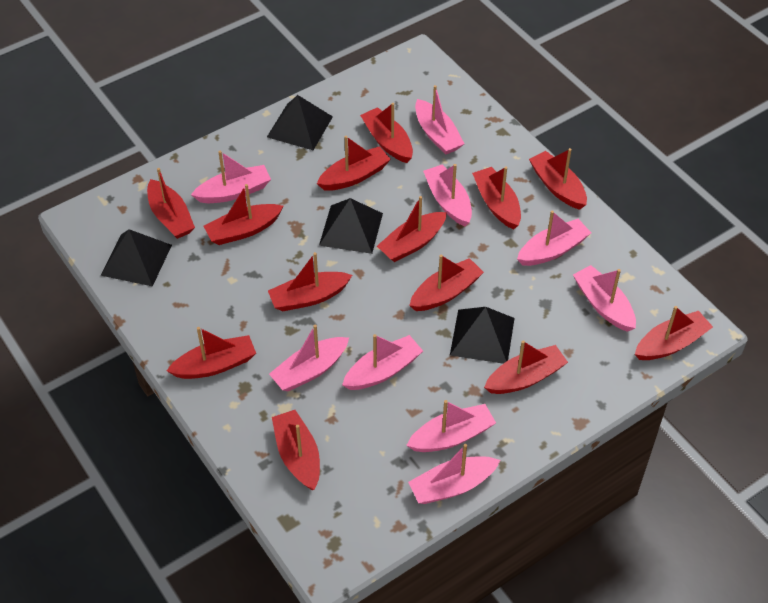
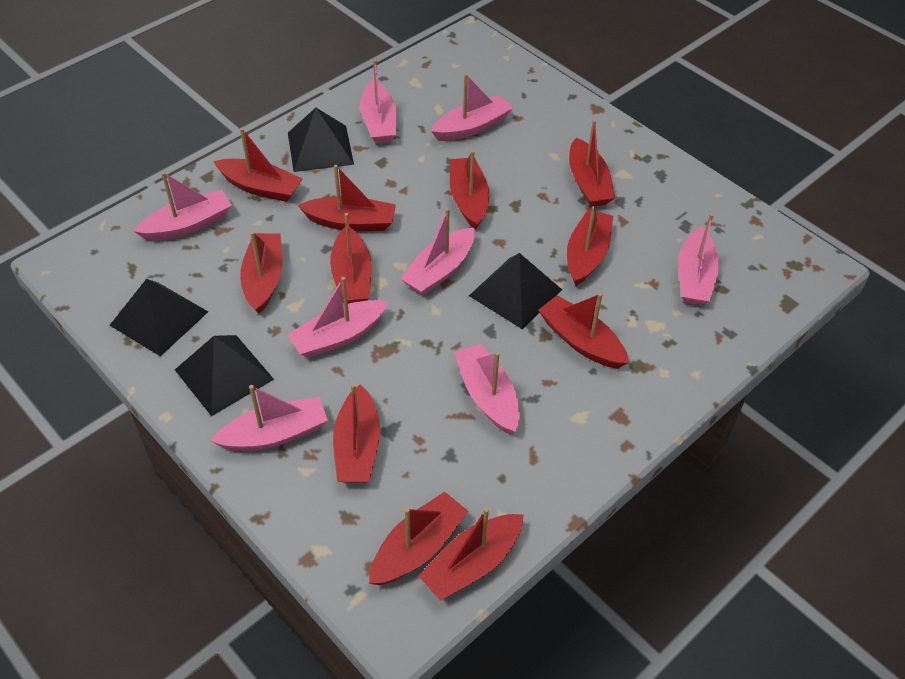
pink boat: 9 -> 8
red boat: 13 -> 11

